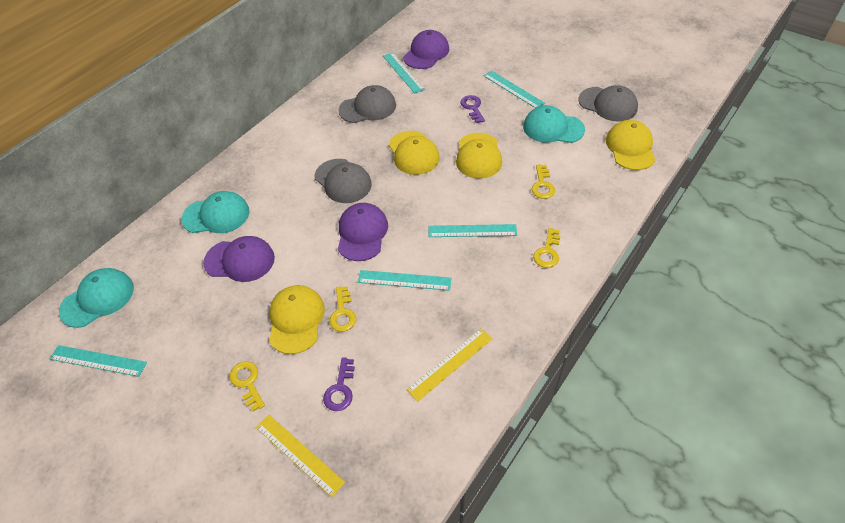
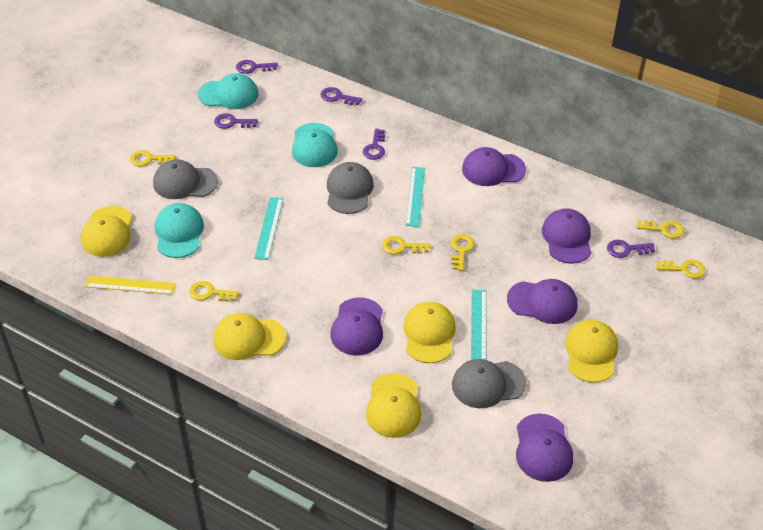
purple cap: 3 -> 5
purple key: 2 -> 5
turquoise ruler: 5 -> 3
yellow cap: 4 -> 5
yellow key: 4 -> 6
yellow ruler: 2 -> 1

